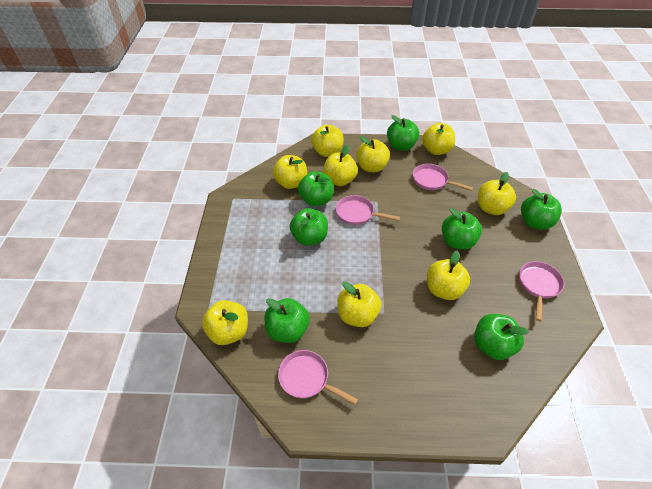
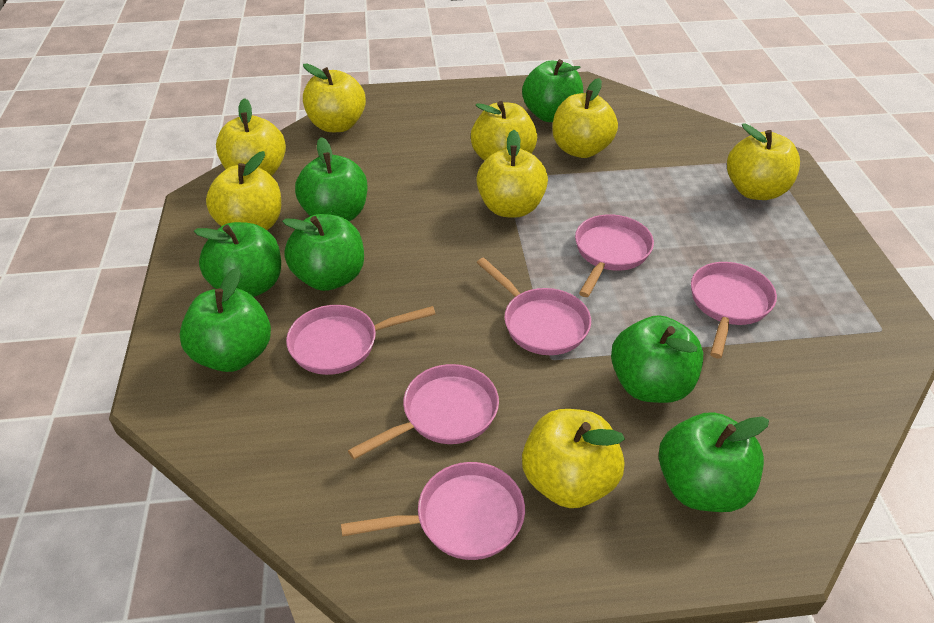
pink pan: 4 -> 6
yellow apple: 9 -> 8

